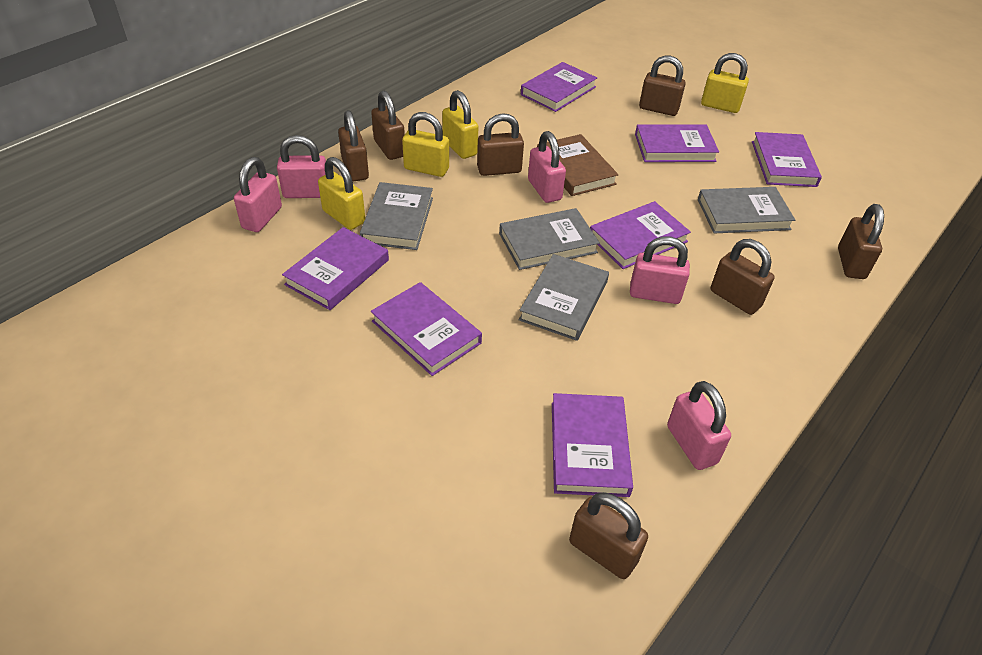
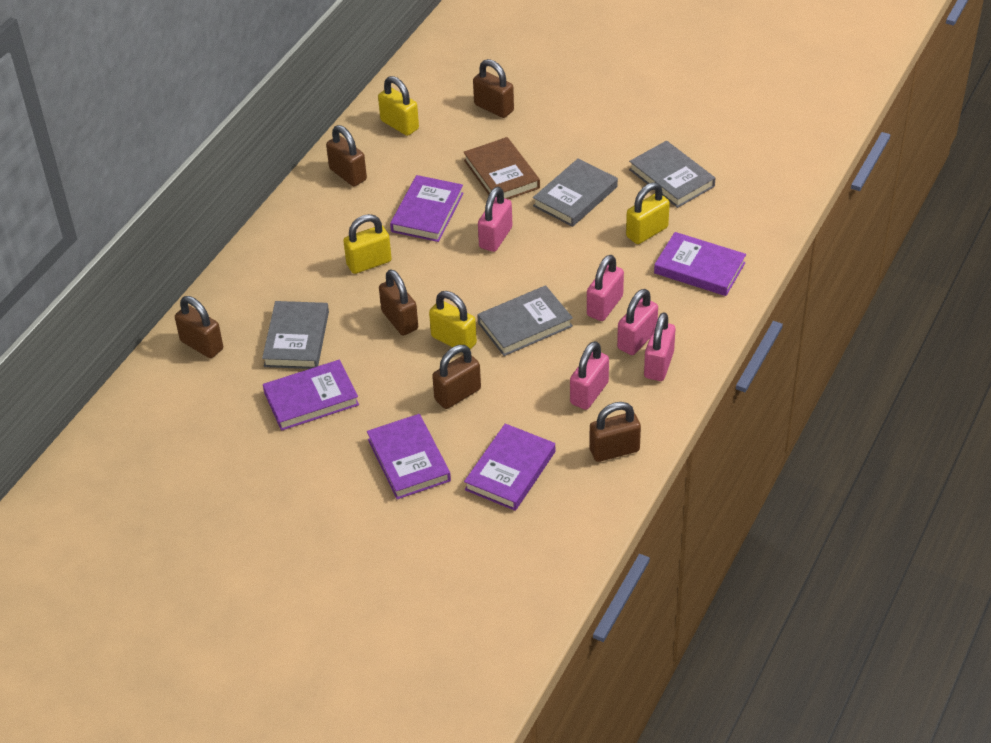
brown padlock: 7 -> 6
purple book: 7 -> 5

